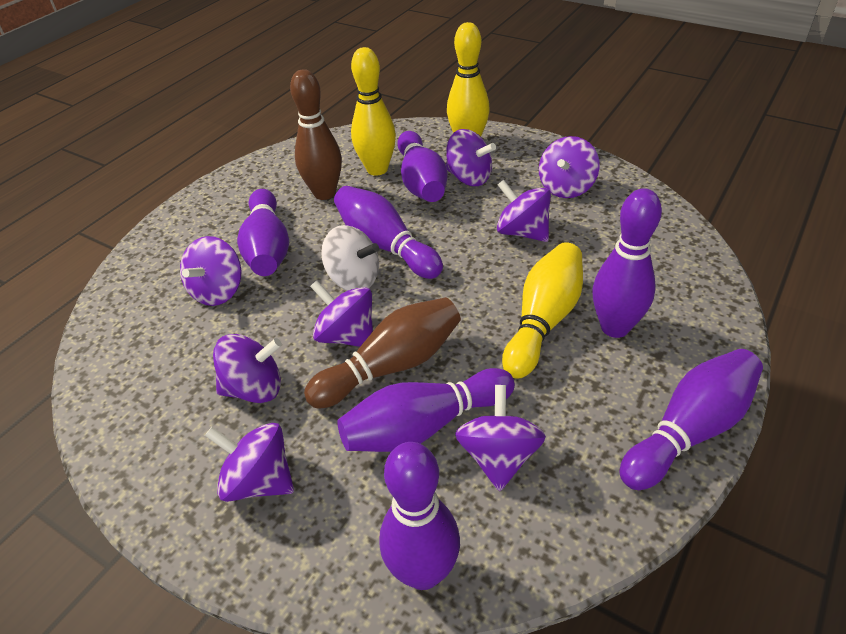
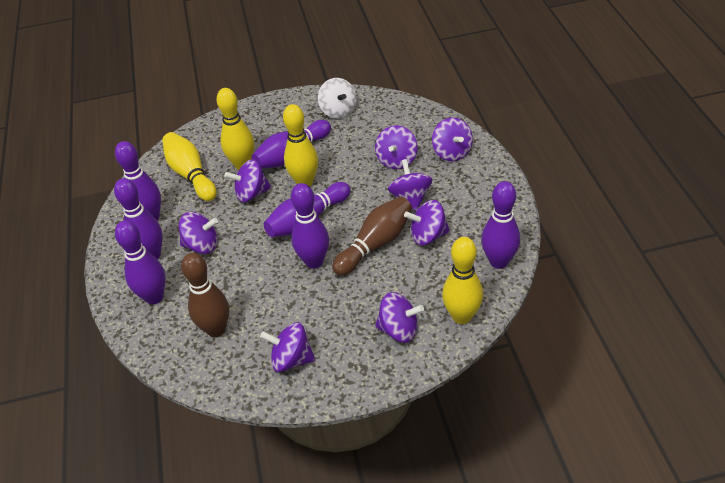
yellow bowling pin: 3 -> 4

